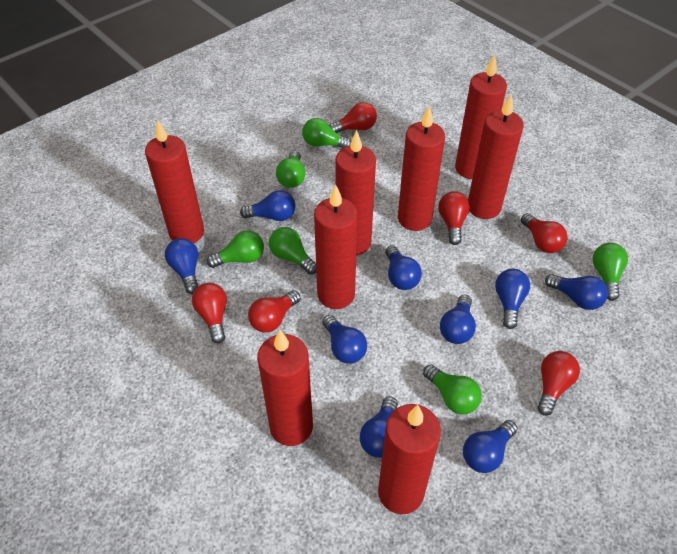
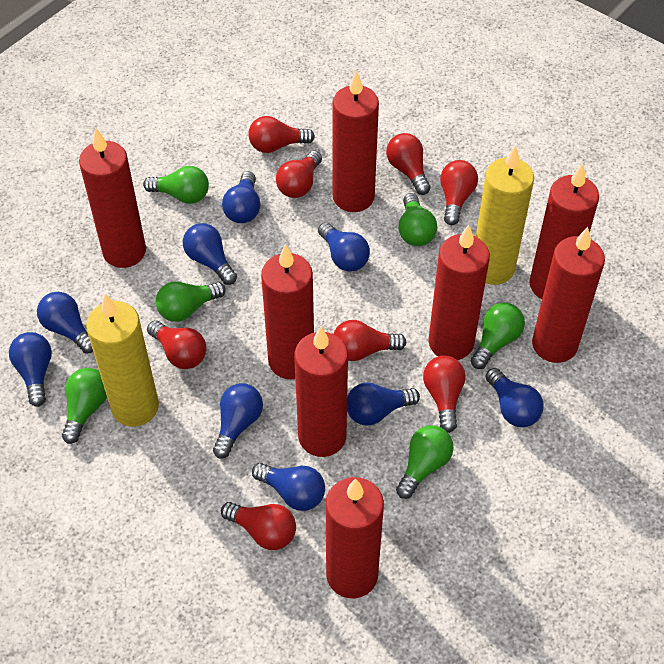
red light bulb: 6 -> 8
yellow candle: 0 -> 2

